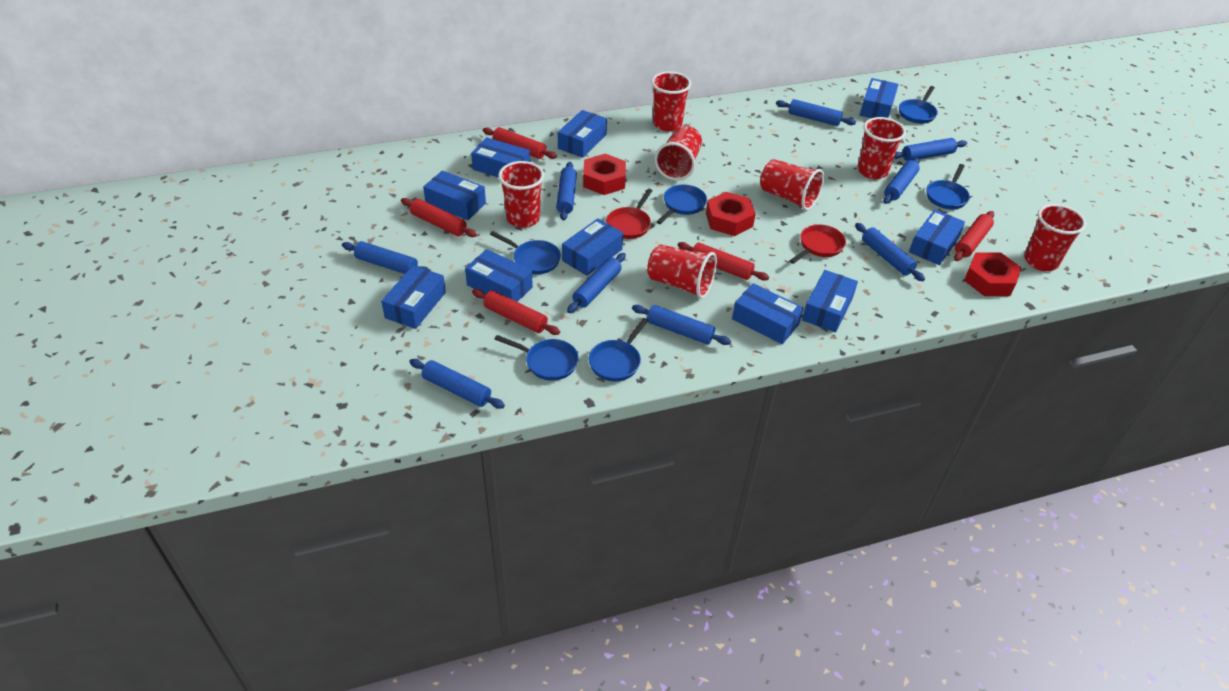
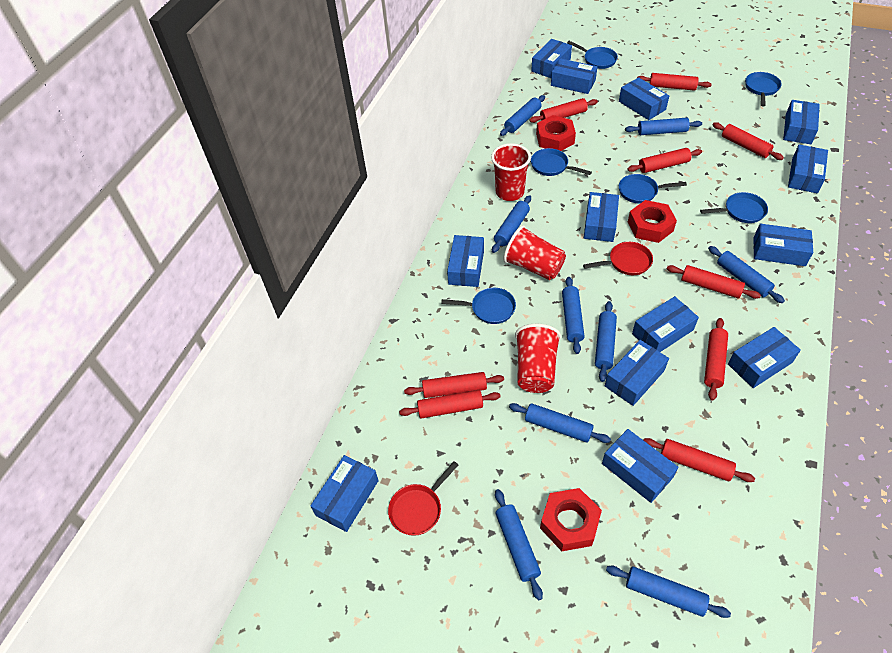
blue box: 10 -> 13
red cup: 7 -> 3
red rolling pin: 5 -> 9

